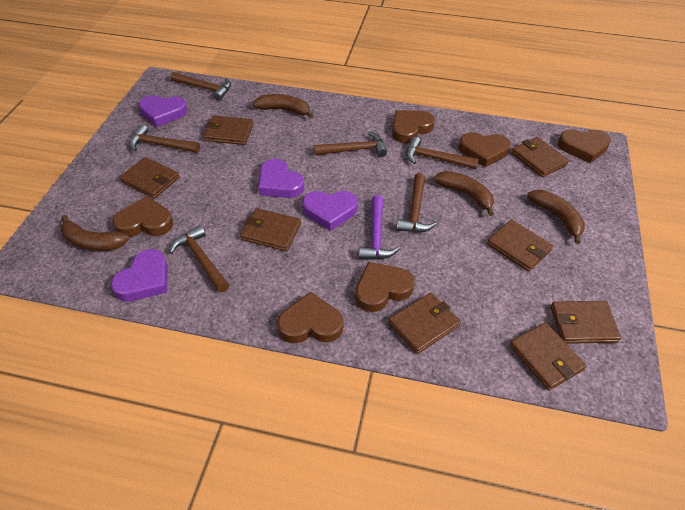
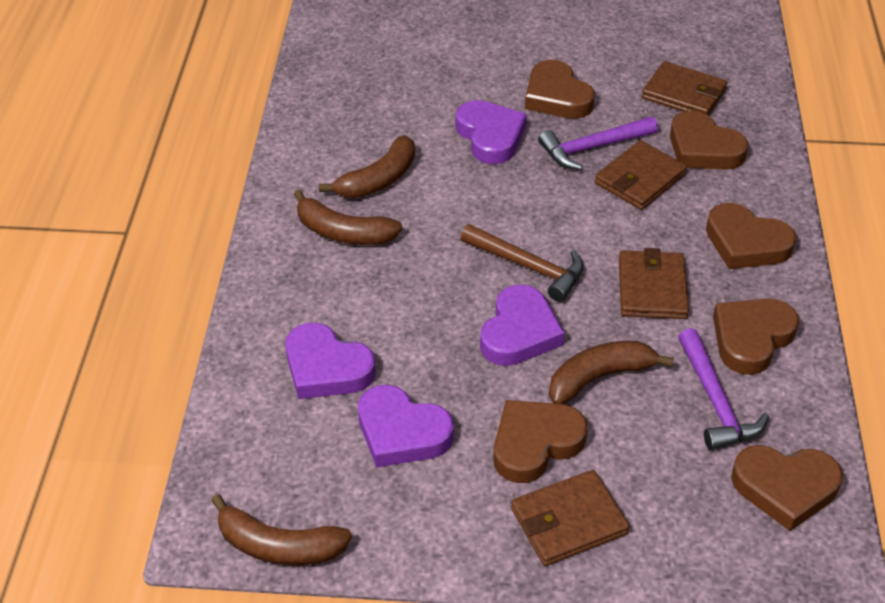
brown hammer: 6 -> 1
brown wallet: 8 -> 4
purple hammer: 1 -> 2

